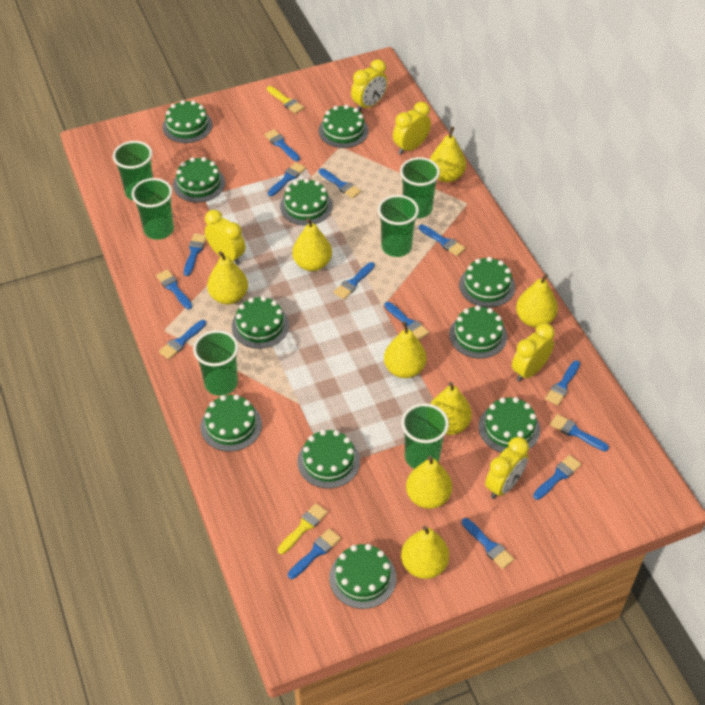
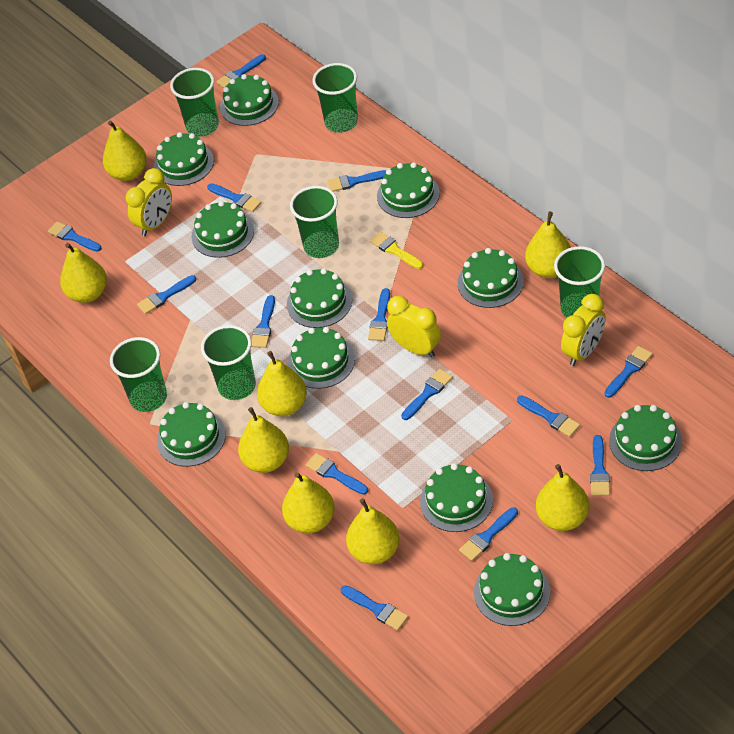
yellow brush: 2 -> 1
yellow clock: 5 -> 3

